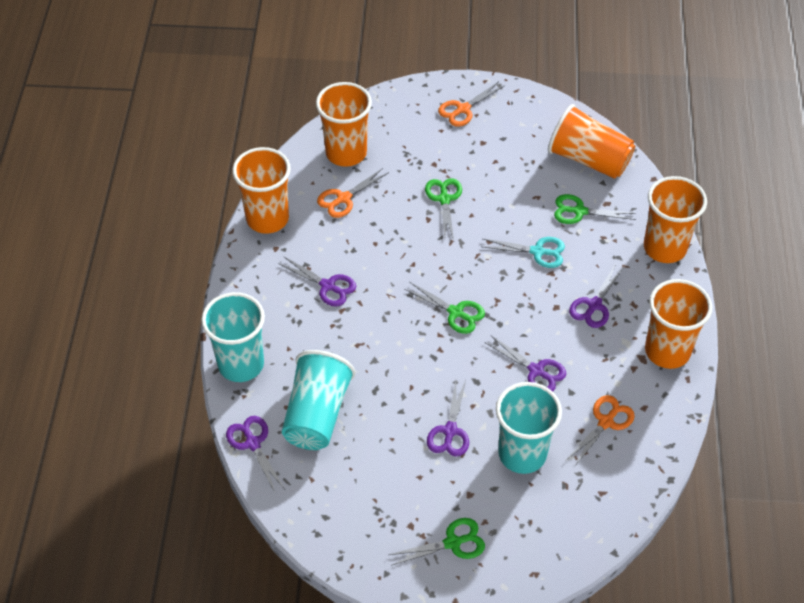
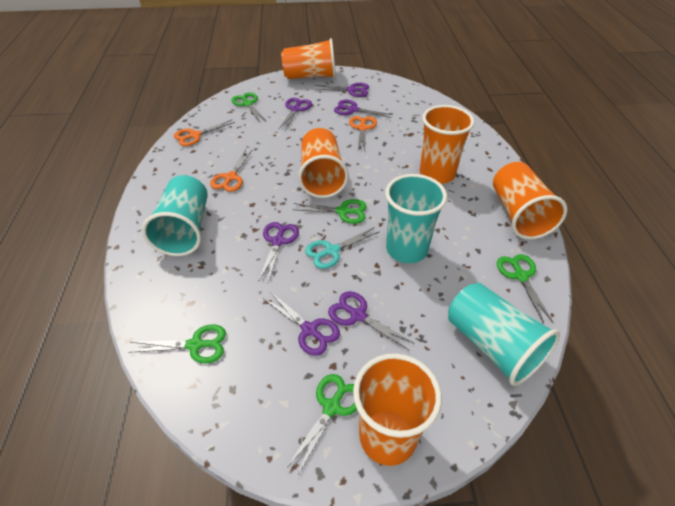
green scissors: 4 -> 5
purple scissors: 5 -> 6

